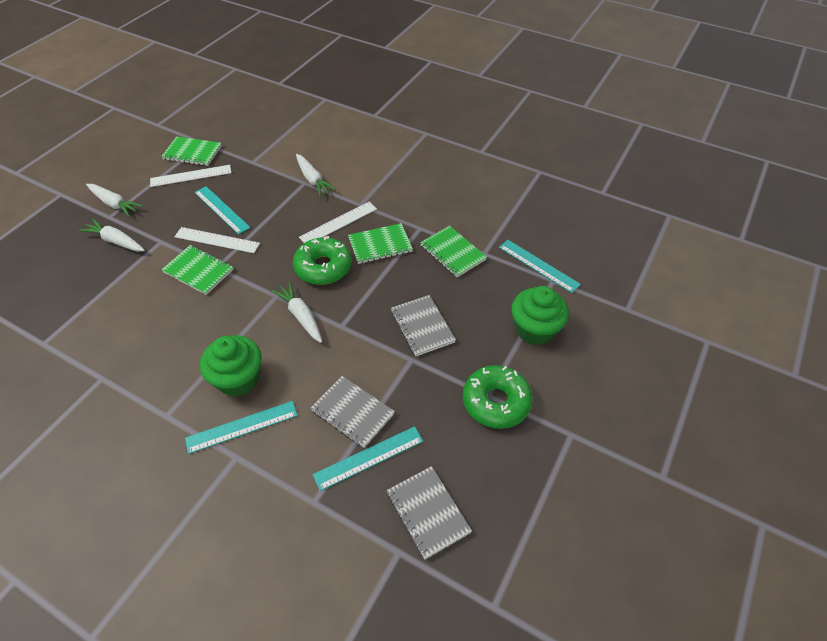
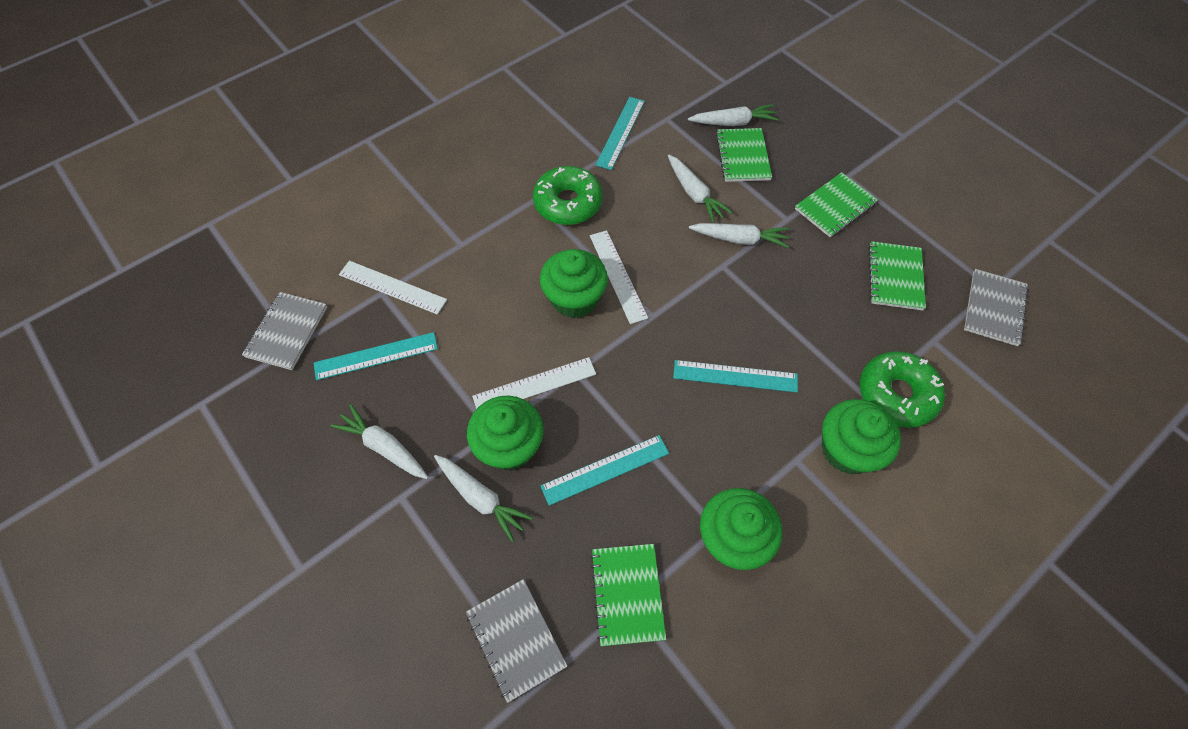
green cupcake: 2 -> 4
white carrot: 4 -> 5

